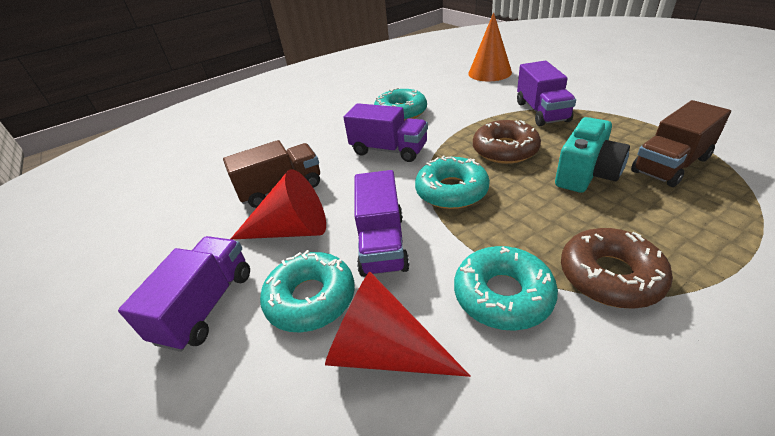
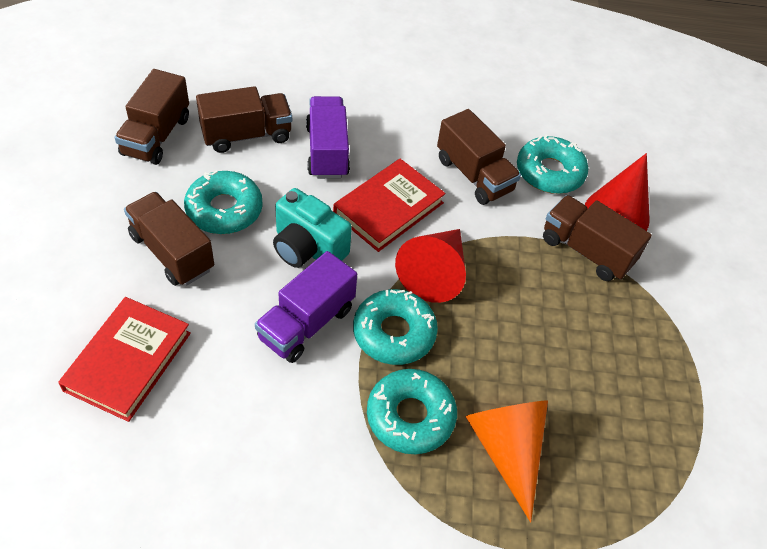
brown donut: 2 -> 0
brown truck: 2 -> 5
purple truck: 4 -> 2
red book: 0 -> 2

